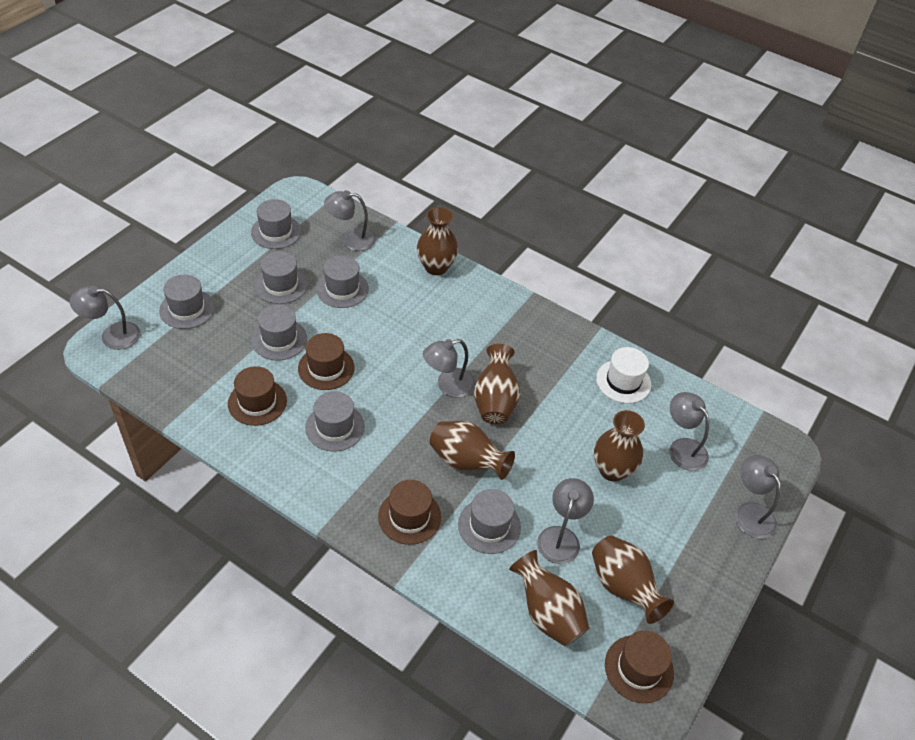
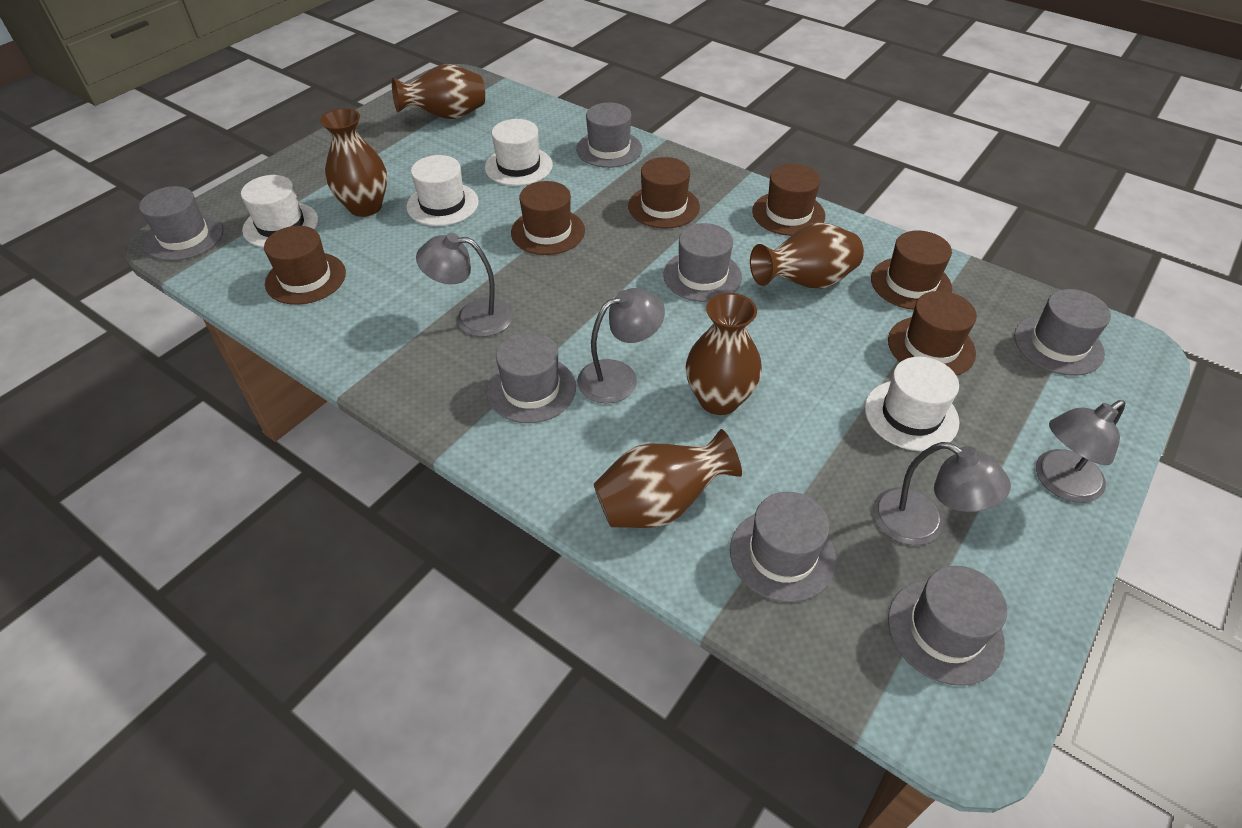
brown hat: 4 -> 6
brown vase: 6 -> 5
grey lamp: 6 -> 4
white hat: 1 -> 4

